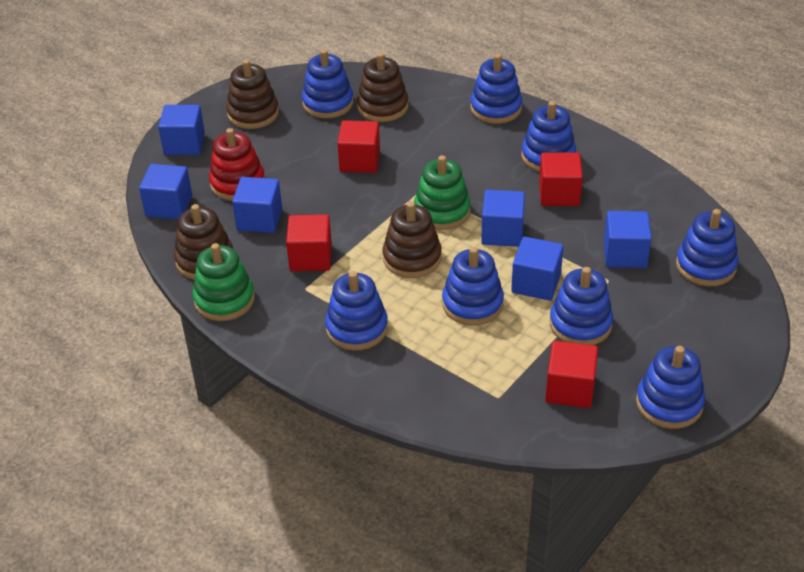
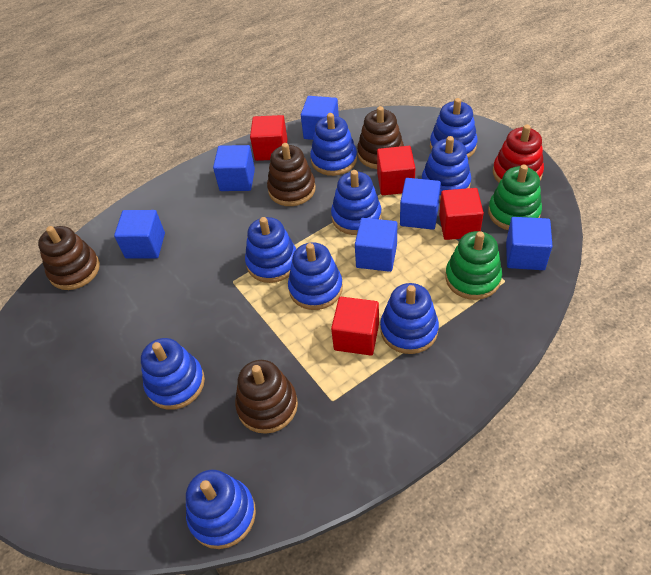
blue stacking toy: 8 -> 9

